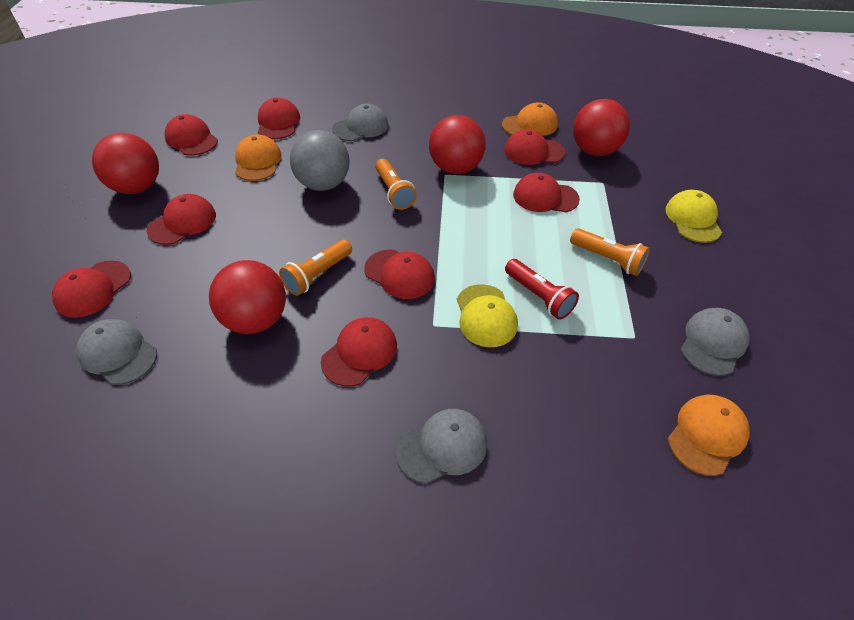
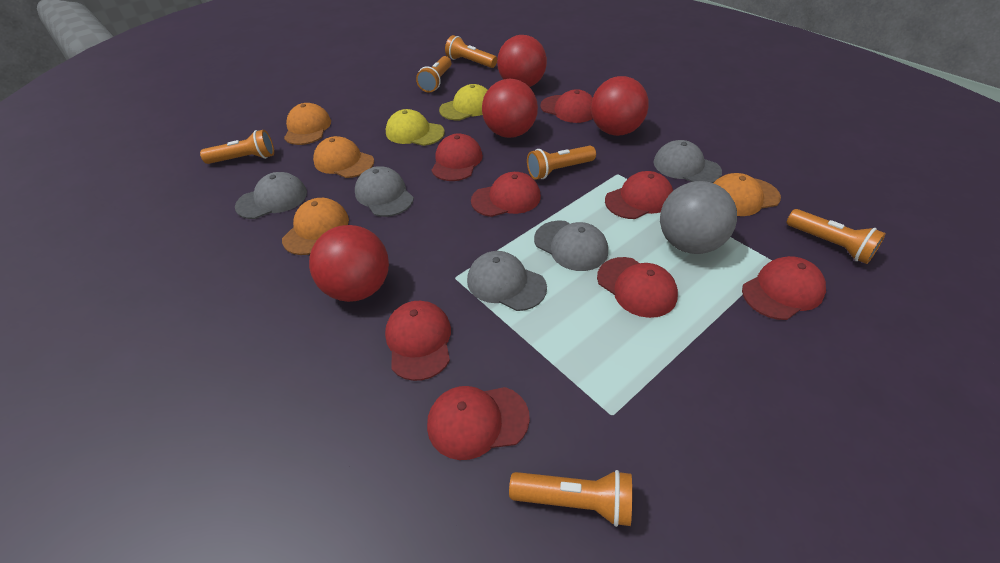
grey cap: 4 -> 5
orange cap: 3 -> 4
orange flashlight: 3 -> 6
red flashlight: 1 -> 0

